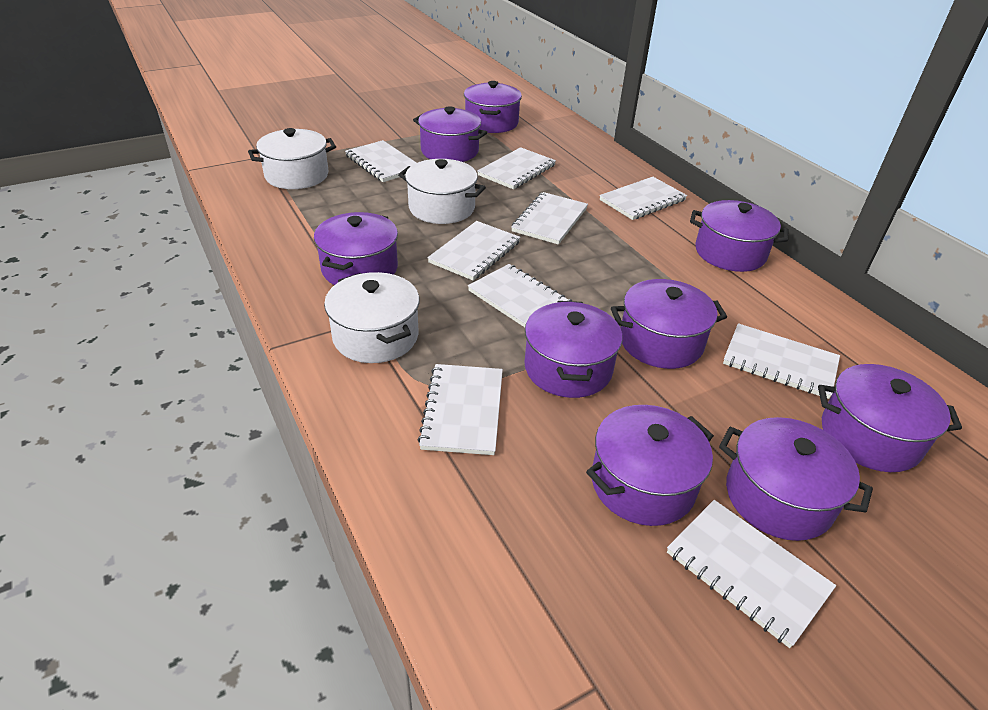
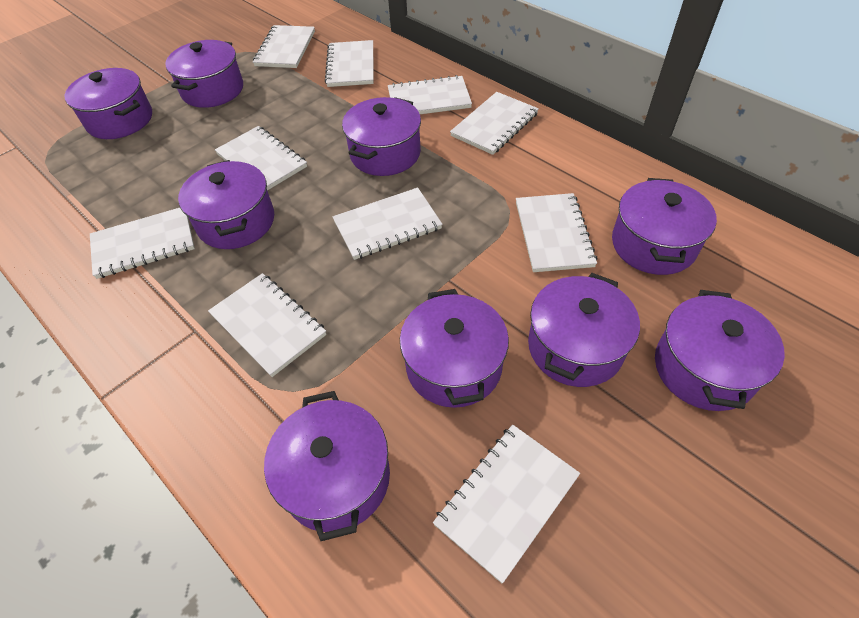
white notebook: 9 -> 10
white pot: 3 -> 0

